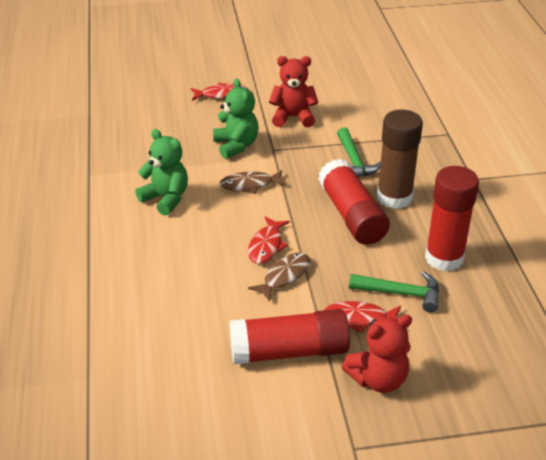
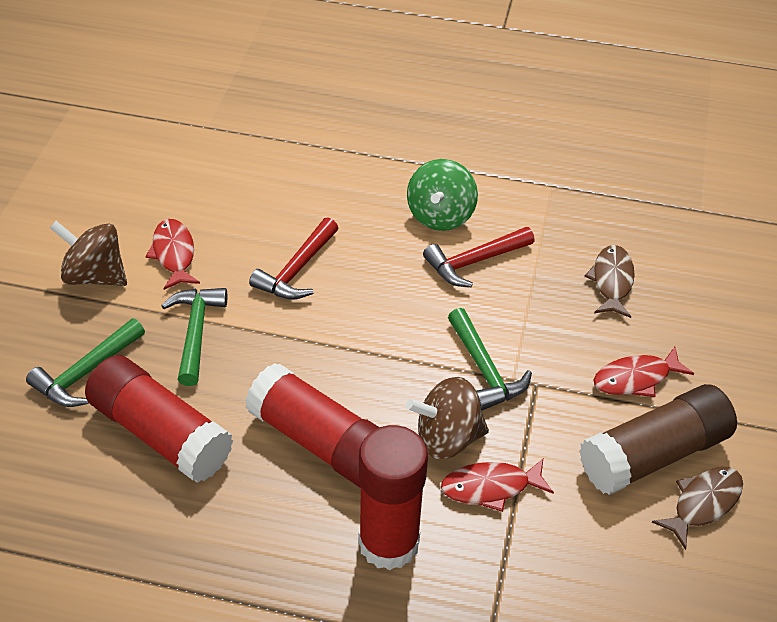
brown spinning top: 0 -> 2
green hammer: 2 -> 3
green spinning top: 0 -> 1
green teddy bear: 2 -> 0
red hammer: 0 -> 2
red teddy bear: 2 -> 0

